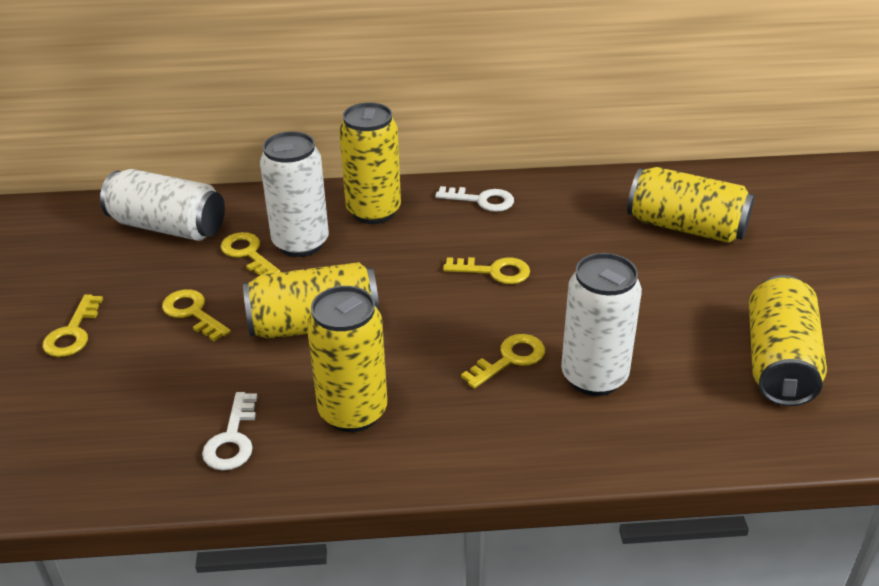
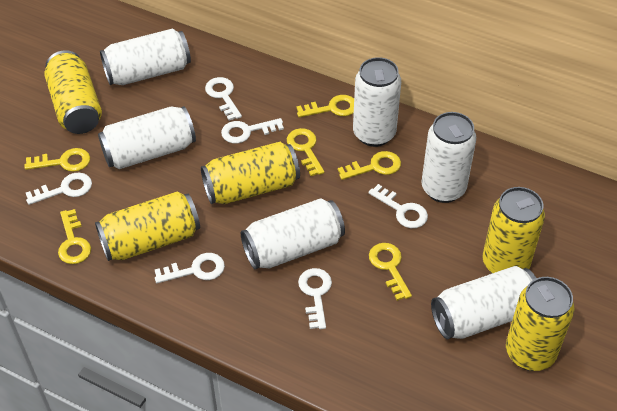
white can: 3 -> 6
white key: 2 -> 6
yellow key: 5 -> 6

